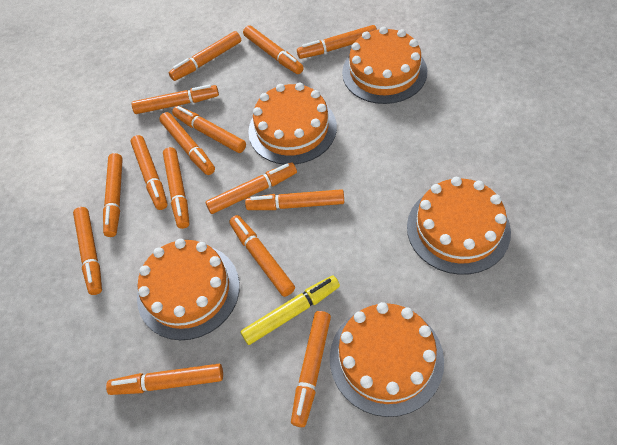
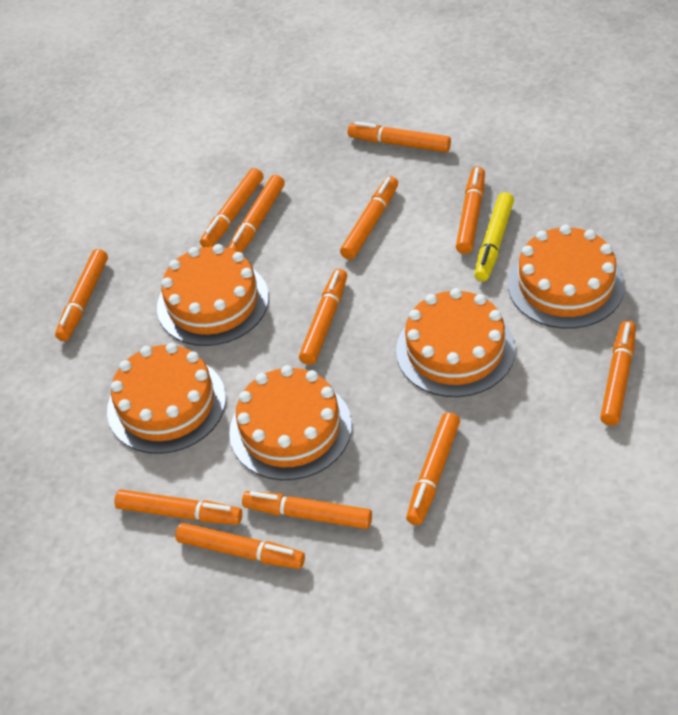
orange marker: 15 -> 12

